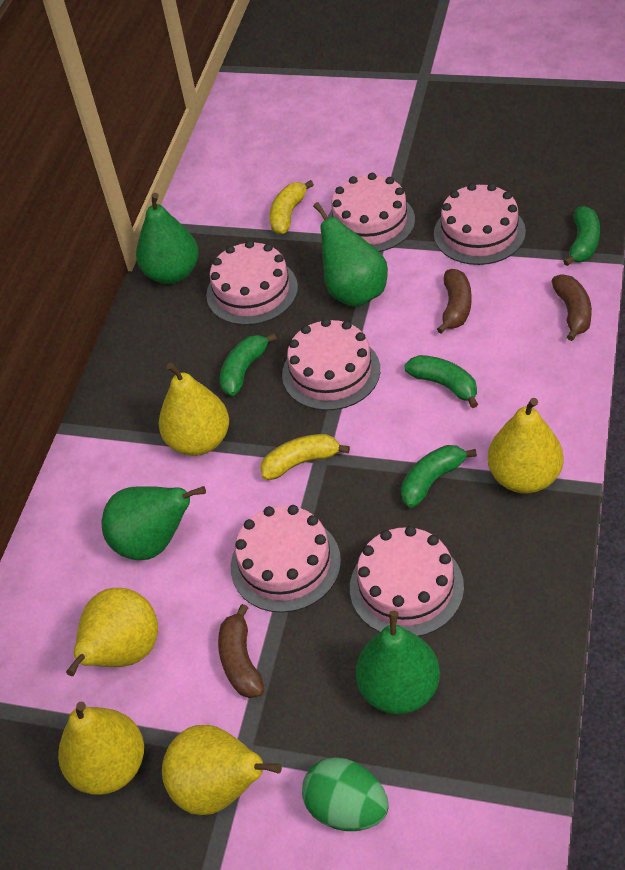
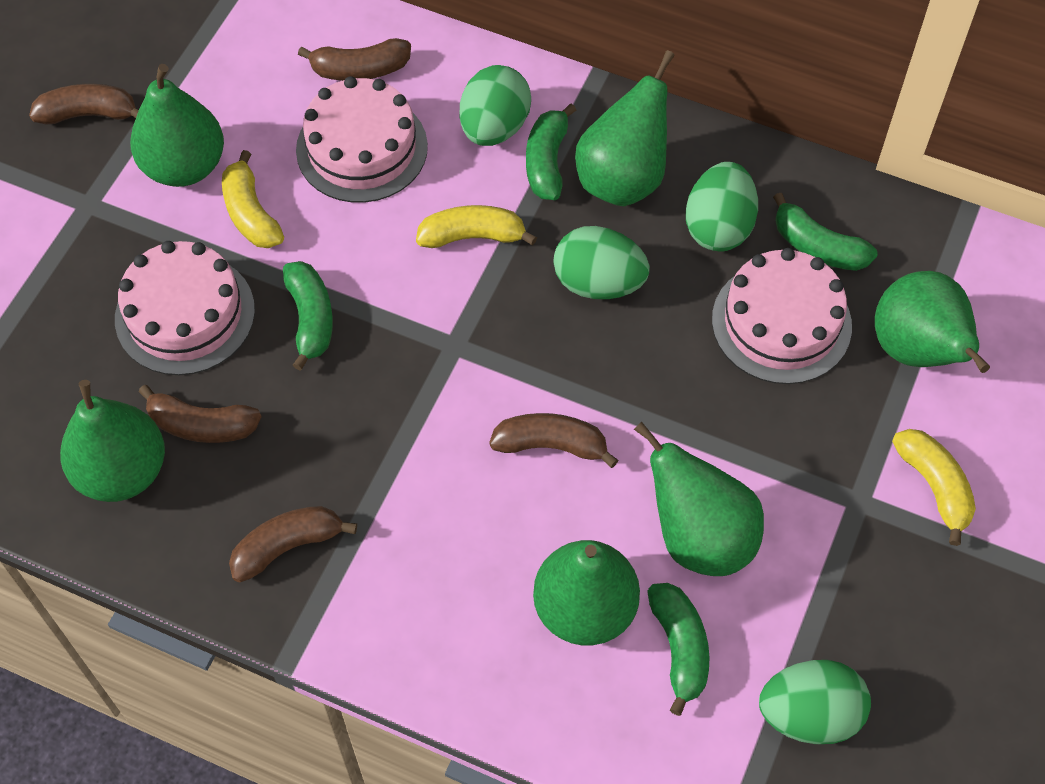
brown banana: 3 -> 5
green egg: 1 -> 4
green pear: 4 -> 6
pink cake: 6 -> 3
yellow banana: 2 -> 3
yellow pear: 5 -> 0

